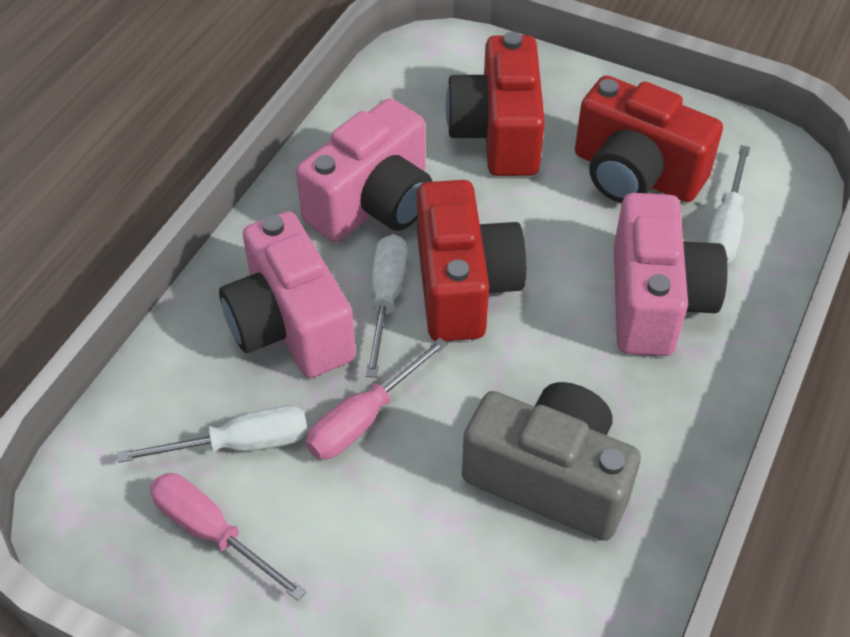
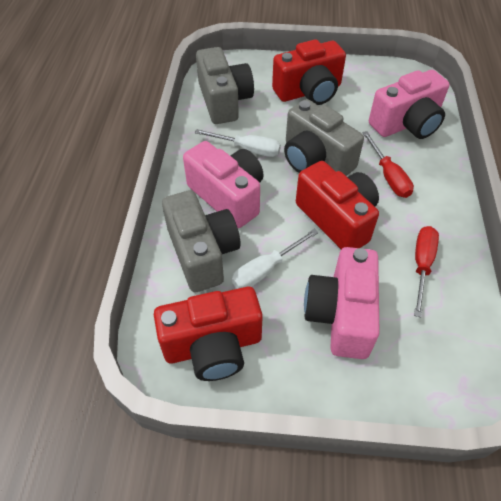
grey camera: 1 -> 3
pink screwdriver: 2 -> 0
red screwdriver: 0 -> 2
white screwdriver: 3 -> 2

